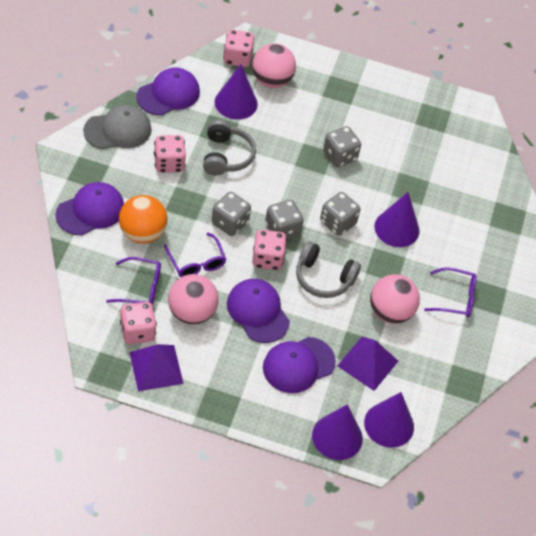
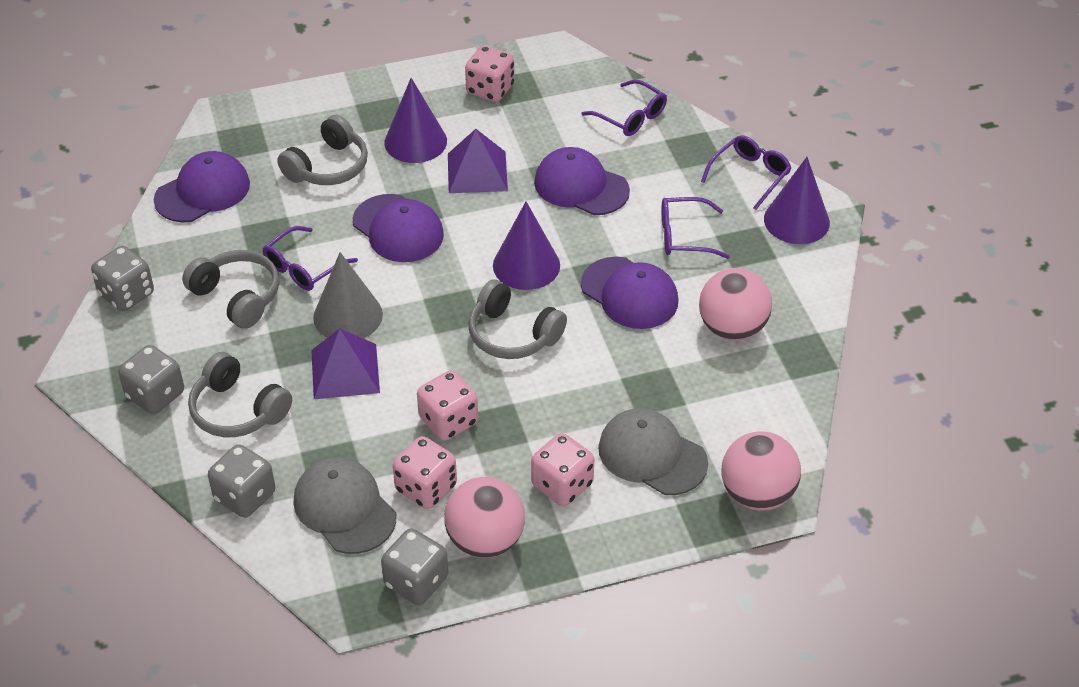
grey cap: 1 -> 2
grey cone: 0 -> 1
grey headphones: 2 -> 4
orange ball: 1 -> 0
purple cone: 4 -> 3
purple glasses: 3 -> 4

